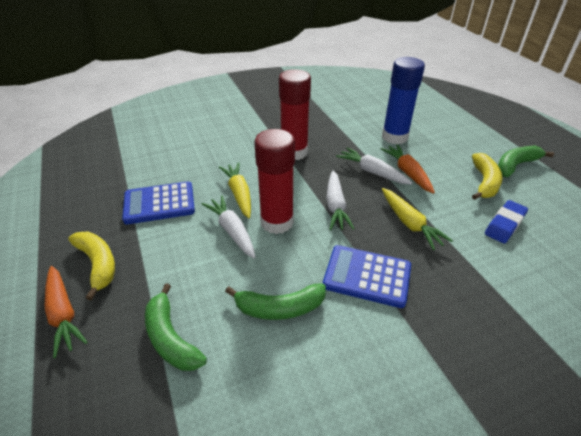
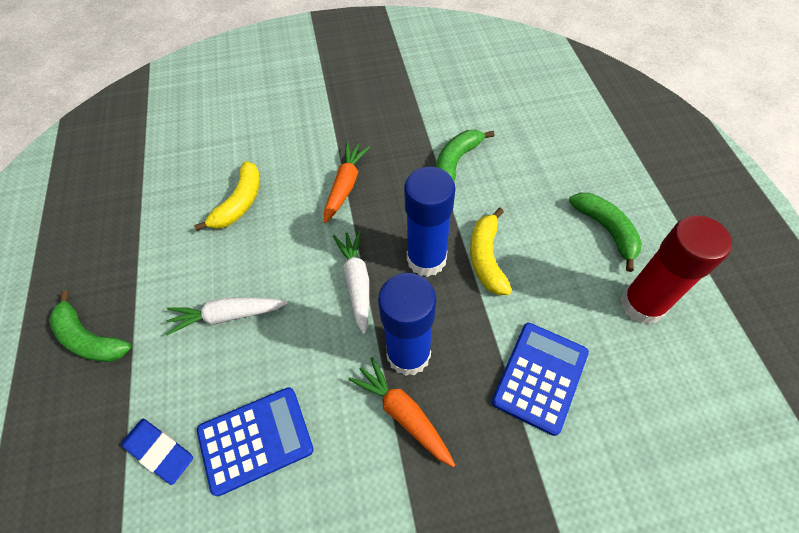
blue glue stick: 1 -> 2
red glue stick: 2 -> 1
white carrot: 3 -> 2
yellow carrot: 2 -> 0

